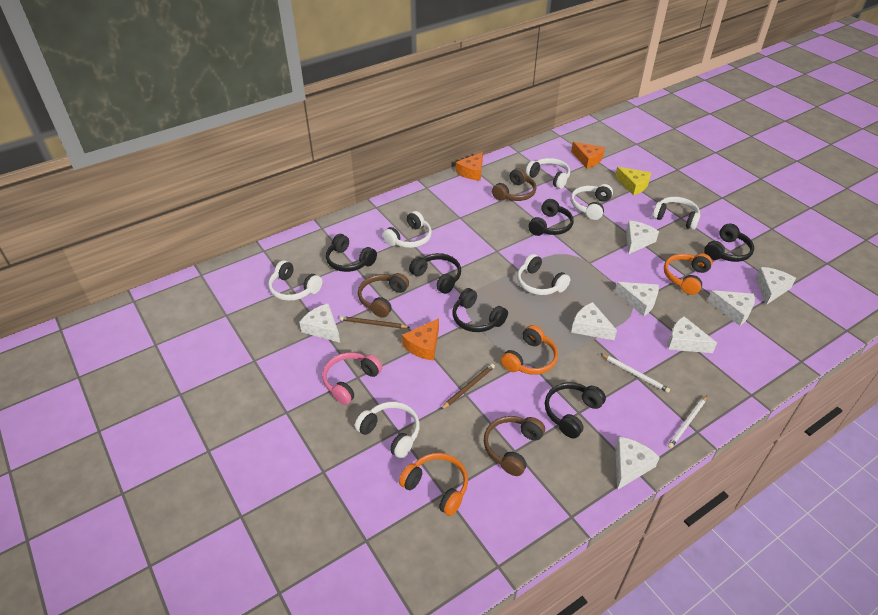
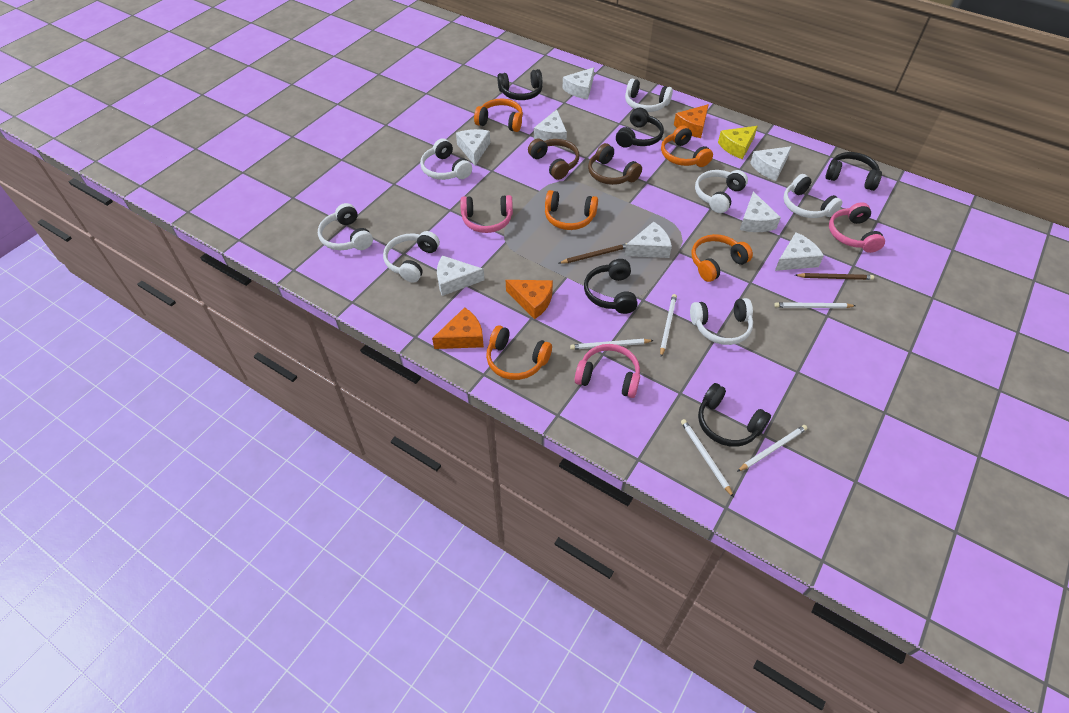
black headphones: 6 -> 5
brown headphones: 3 -> 2
orange headphones: 3 -> 5
pink headphones: 1 -> 3
white pencil: 2 -> 5

